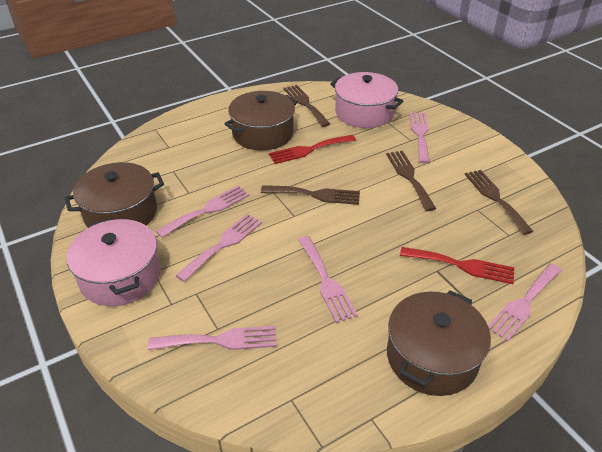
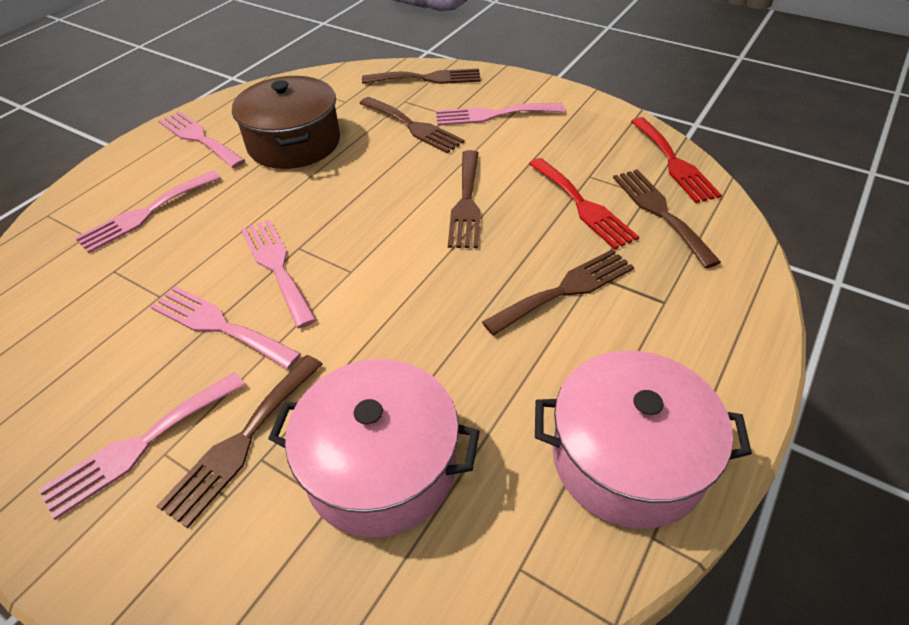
brown fork: 4 -> 6
brown pot: 3 -> 1

